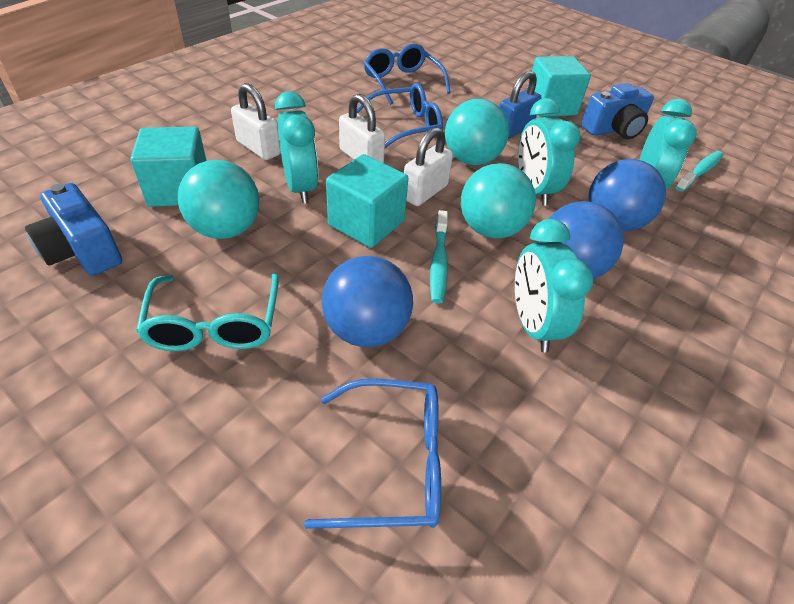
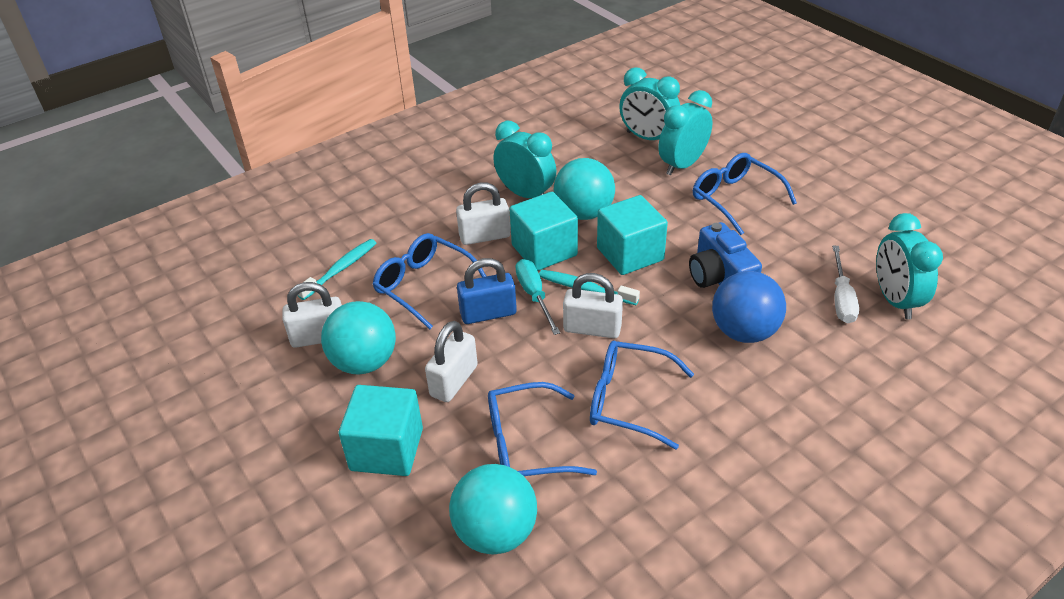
blue ball: 3 -> 1
blue camera: 2 -> 1
blue glasses: 3 -> 4
turquoise glasses: 1 -> 0
turquoise screwdriver: 0 -> 1
white padlock: 3 -> 4
white screwdriver: 0 -> 1

